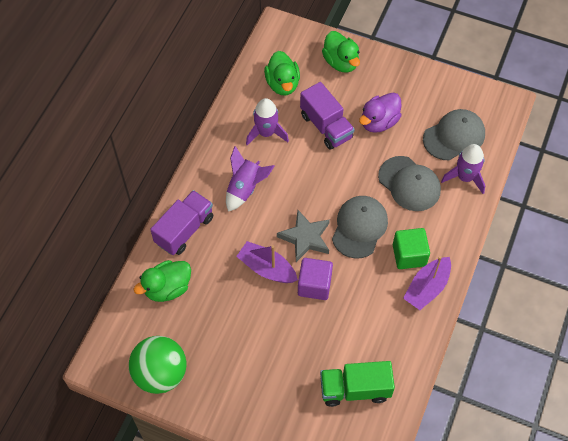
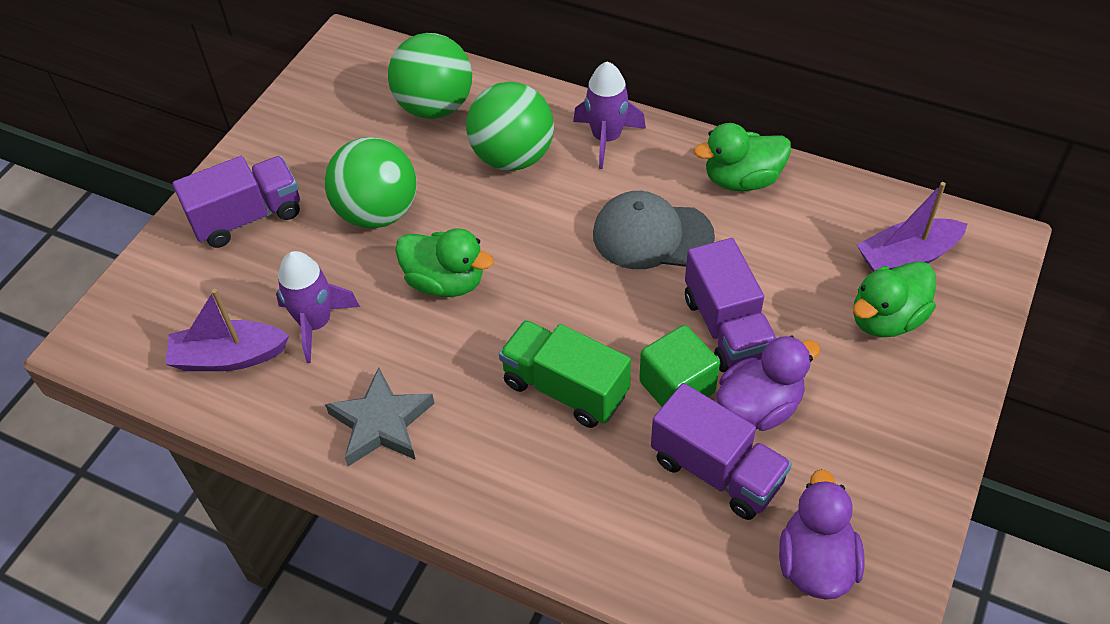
green ball: 1 -> 3
grey cap: 3 -> 1
purple cube: 1 -> 0
purple duck: 1 -> 2
purple rocket: 3 -> 2
purple truck: 2 -> 3

